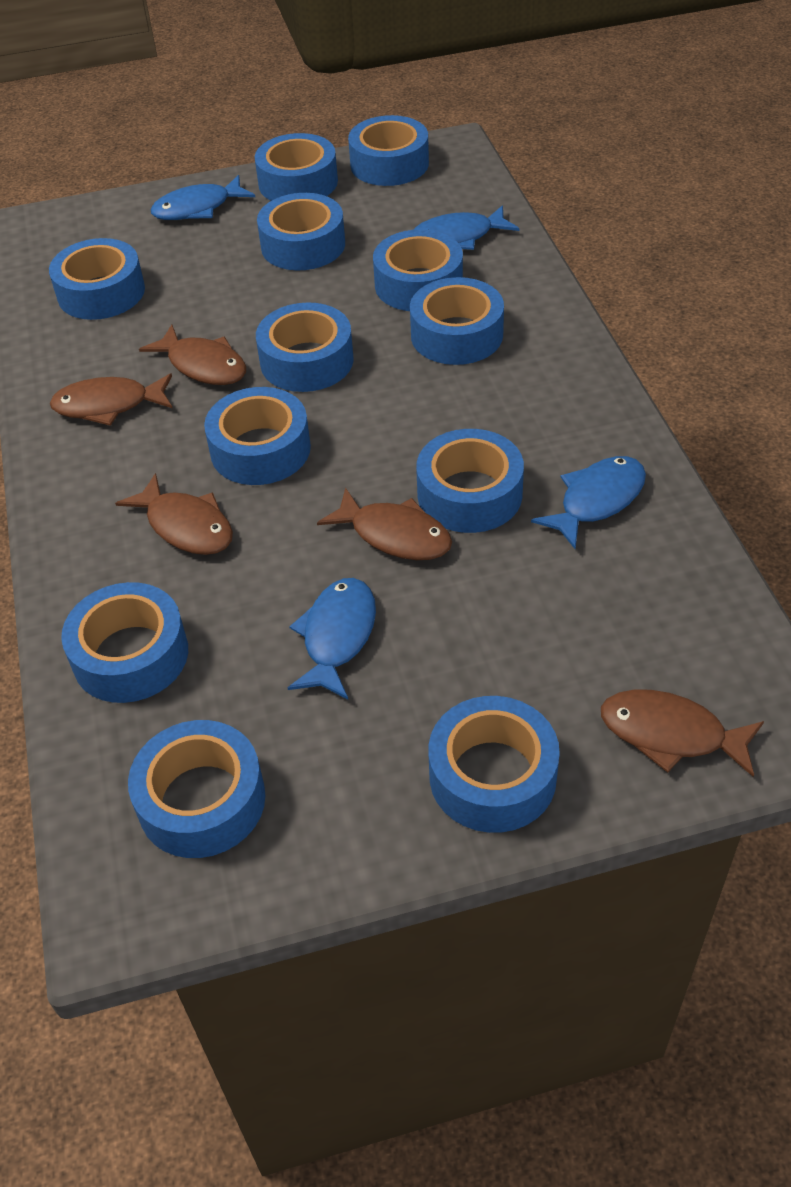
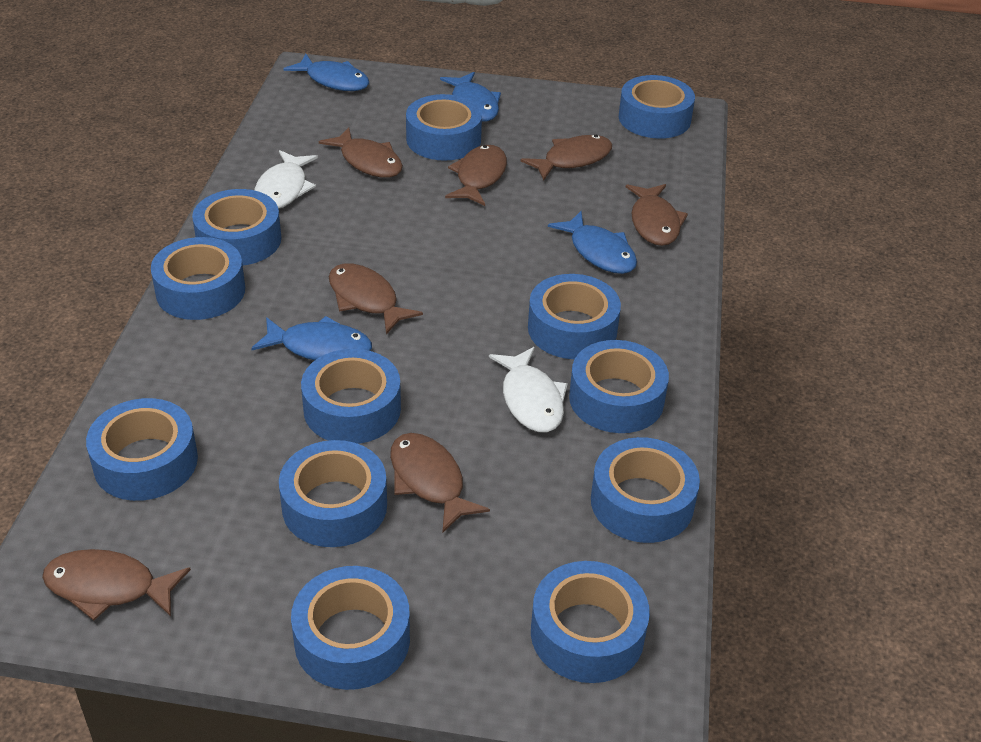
brown fish: 5 -> 7
white fish: 0 -> 2

